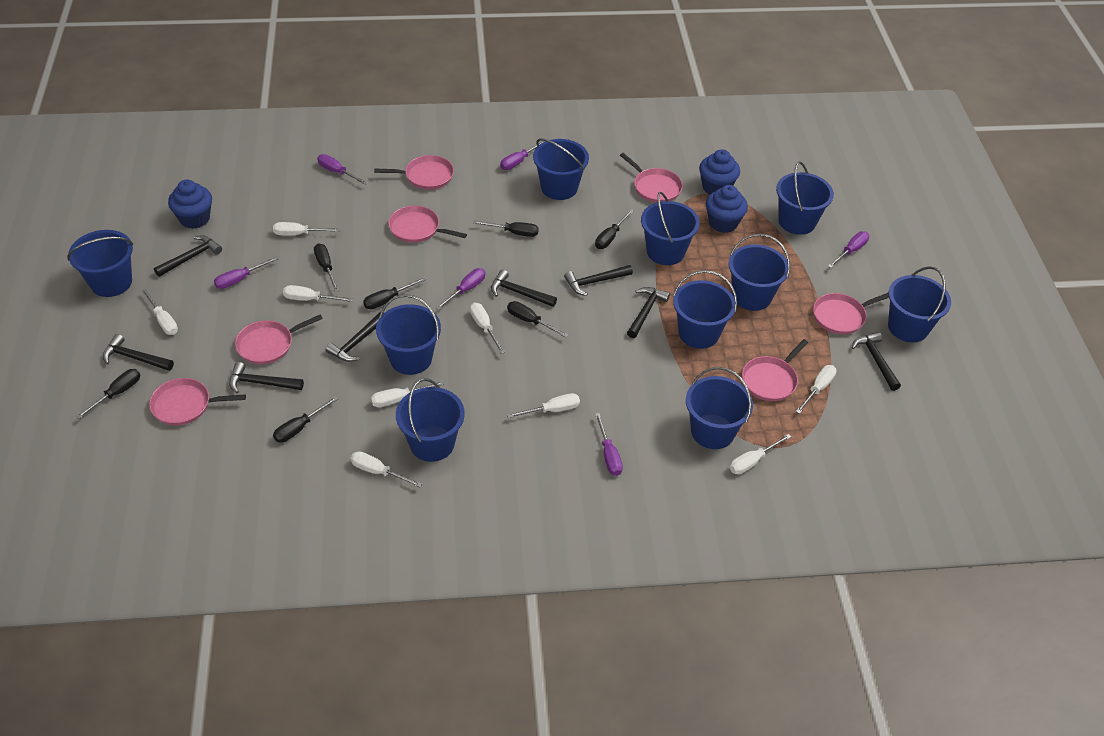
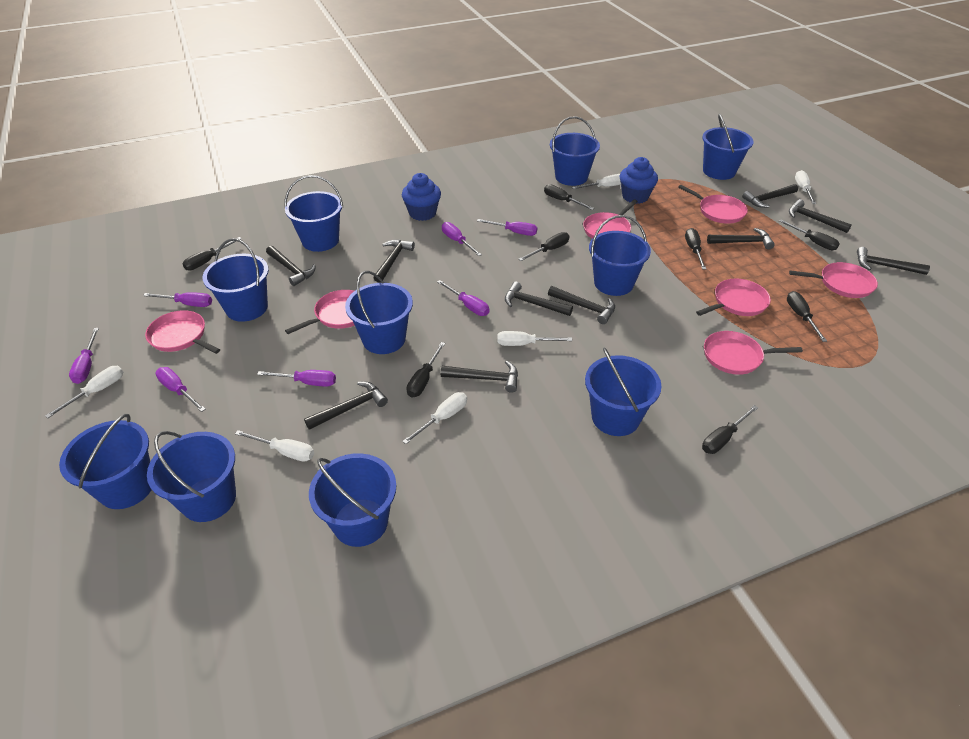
black hammer: 8 -> 10
black screwdriver: 7 -> 8
blue cupcake: 3 -> 2
purple screwdriver: 6 -> 7
white screwdriver: 9 -> 6

